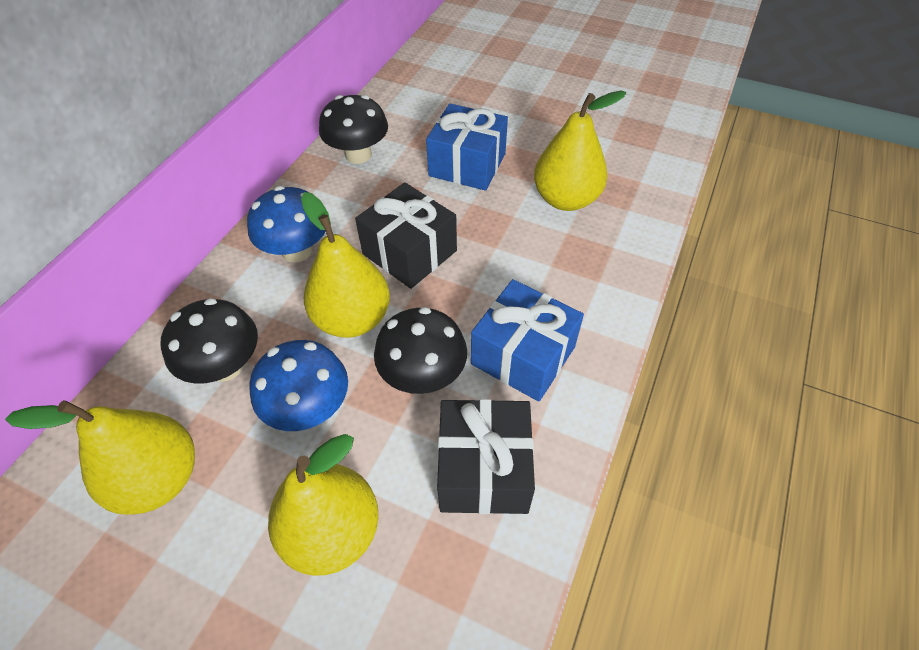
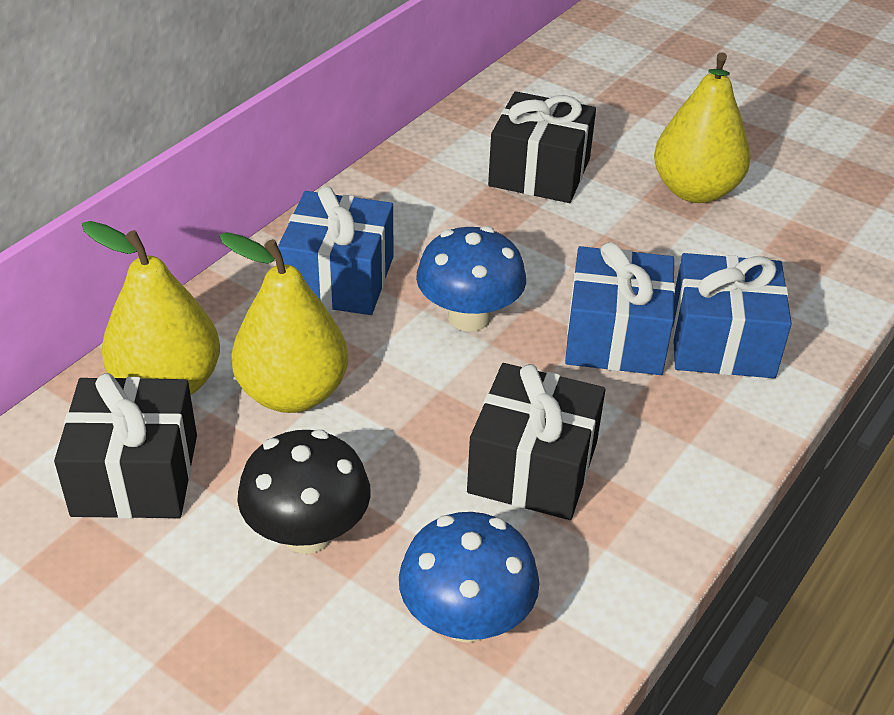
black gift: 2 -> 3
black mushroom: 3 -> 1
blue gift: 2 -> 3
yellow pear: 4 -> 3

